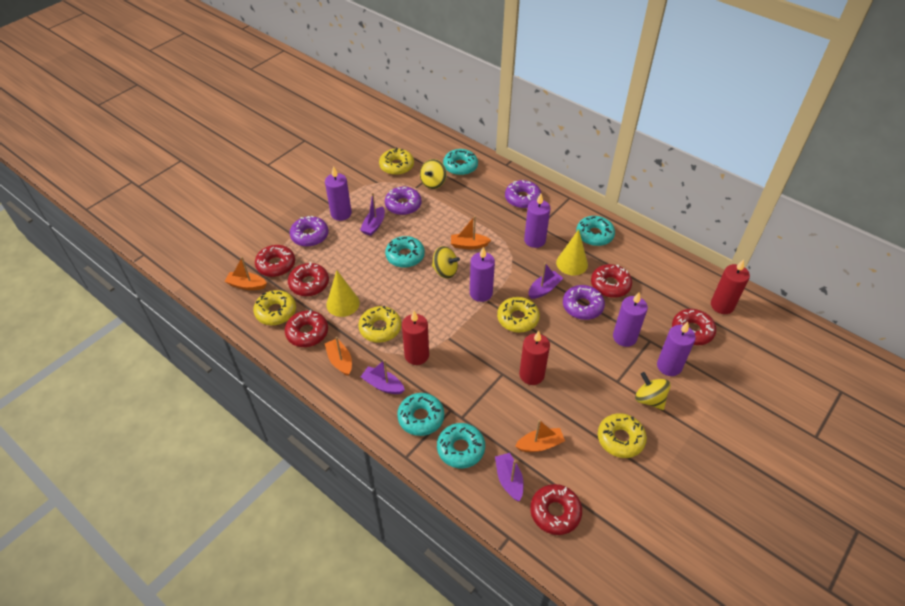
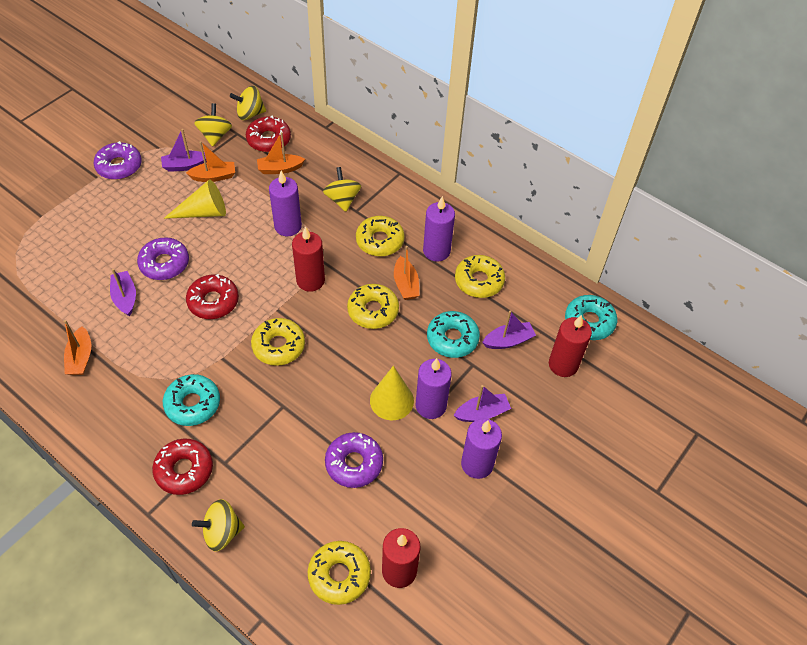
purple candle: 5 -> 4
purple donut: 4 -> 3
red donut: 6 -> 3
turquoise donut: 5 -> 3
yellow spinning top: 3 -> 4

